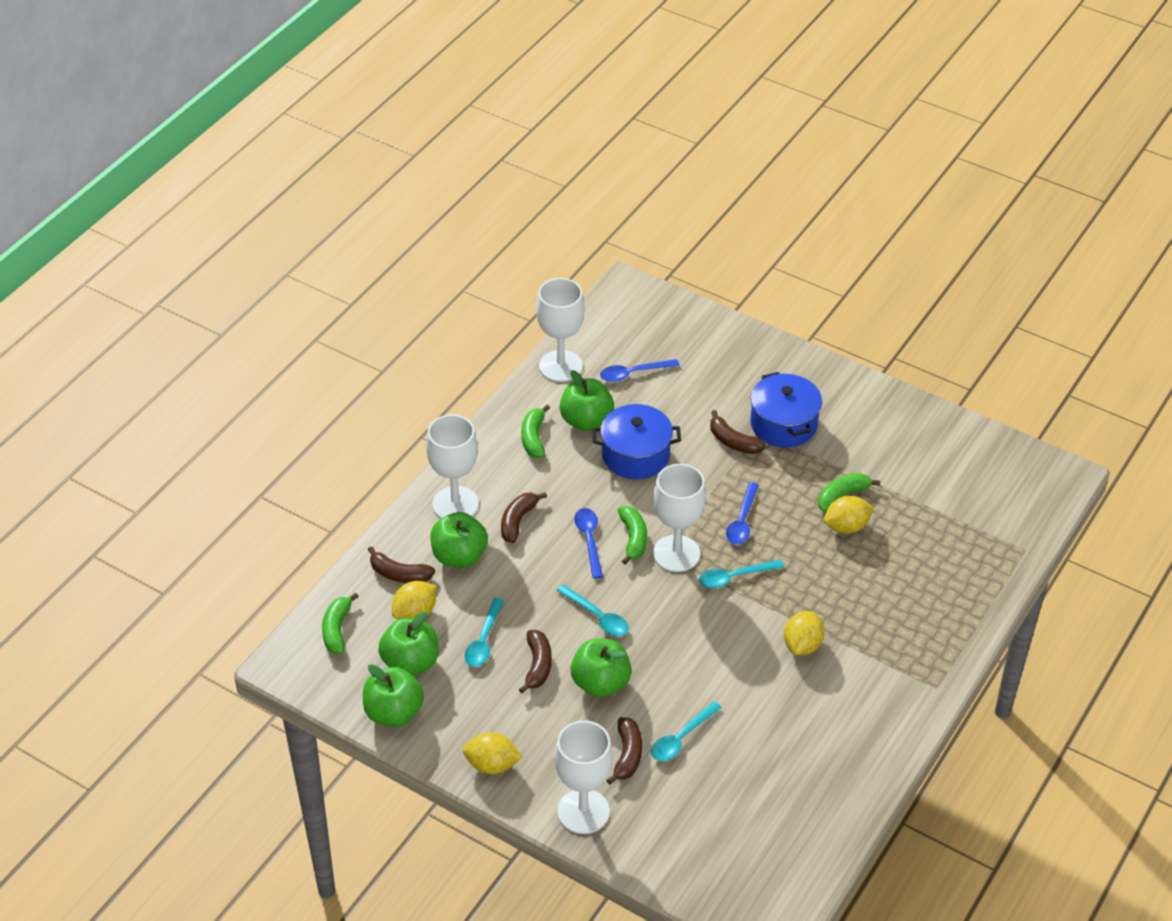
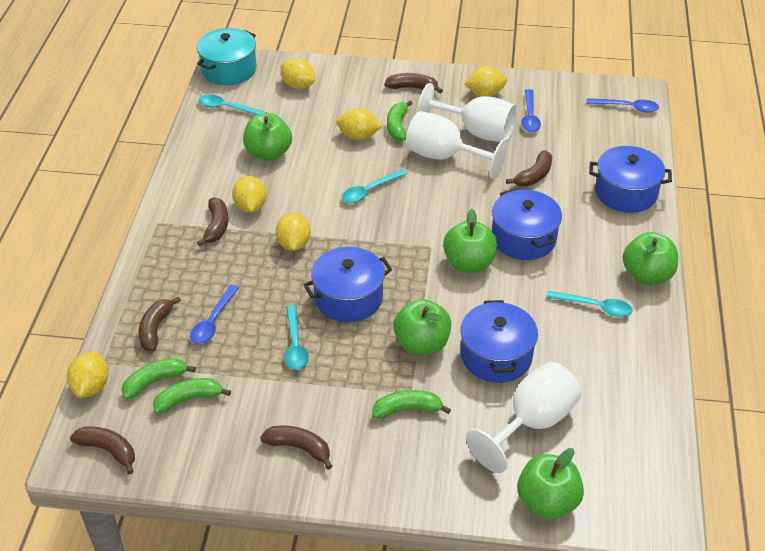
blue pot: 2 -> 4
brown banana: 5 -> 6
turquoise pot: 0 -> 1
white goblet: 4 -> 3
yellow lemon: 4 -> 6

